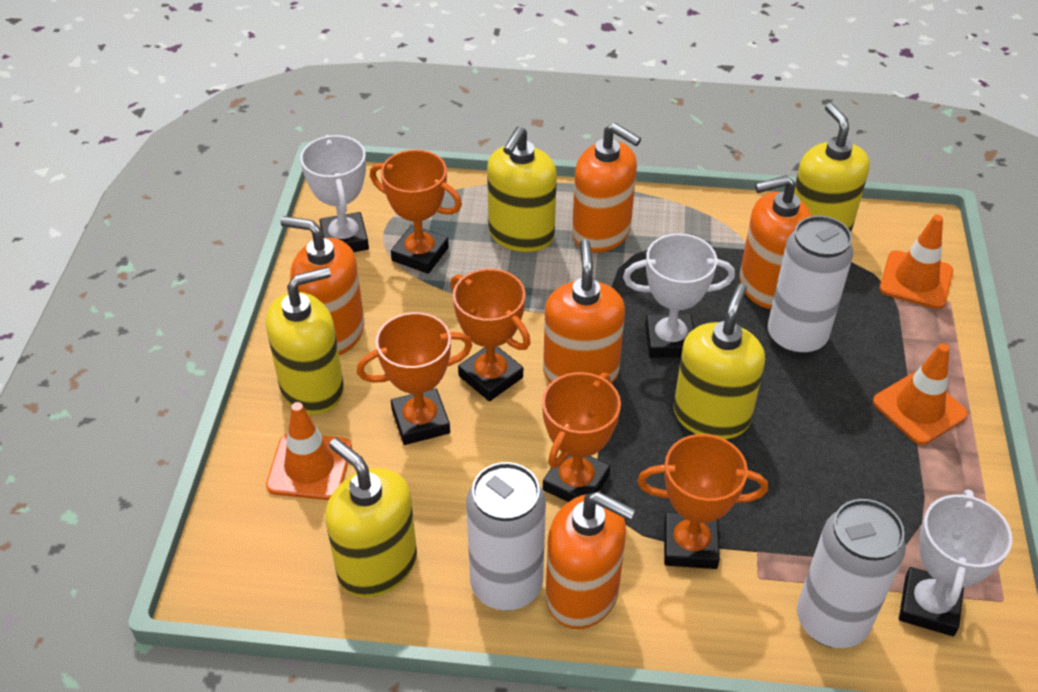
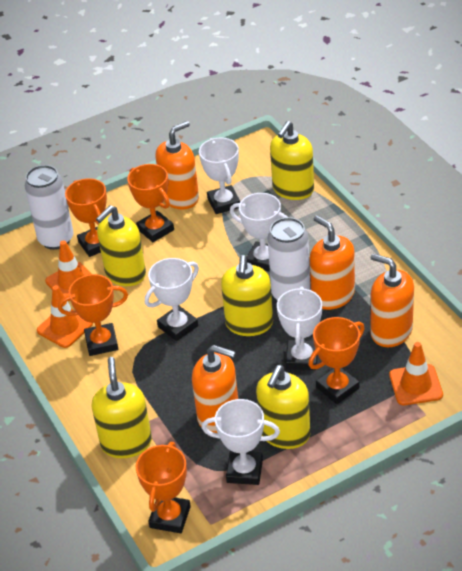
orange soap dispenser: 5 -> 4
white can: 3 -> 2
white trophy: 3 -> 5

